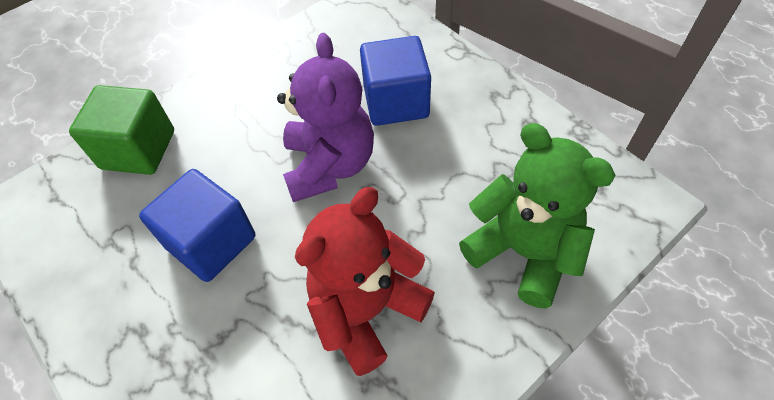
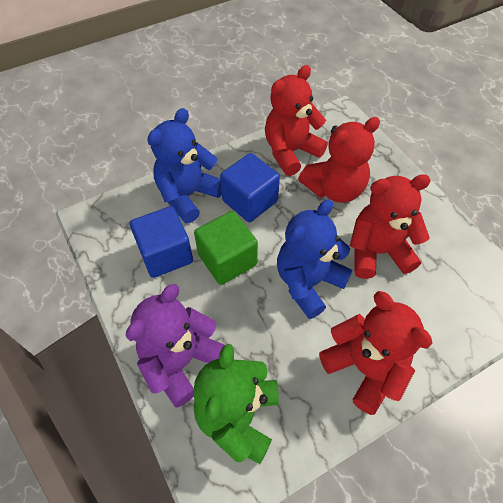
blue teddy bear: 0 -> 2
red teddy bear: 1 -> 4

